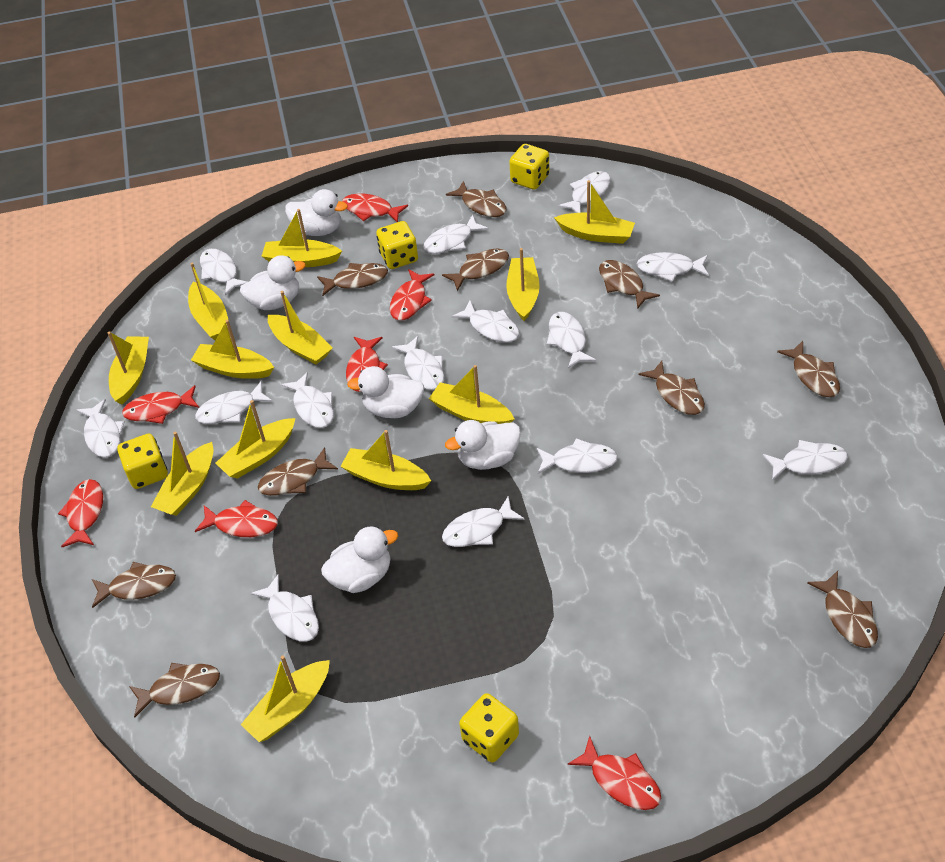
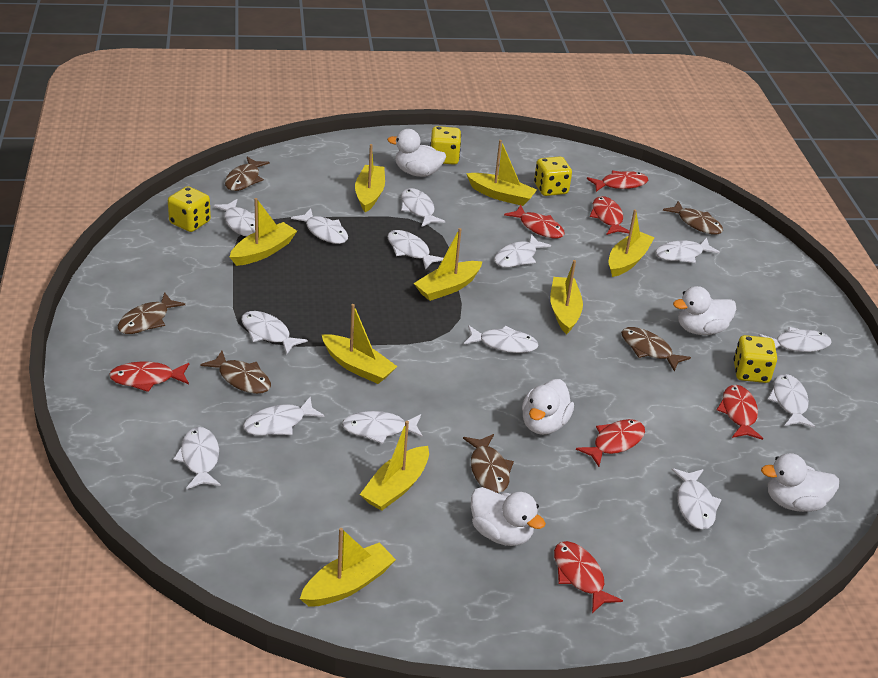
brown fish: 10 -> 6
yellow boat: 12 -> 9

